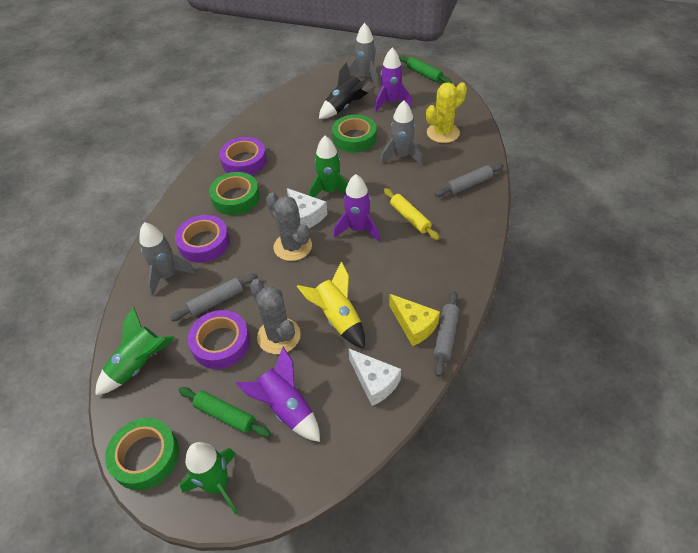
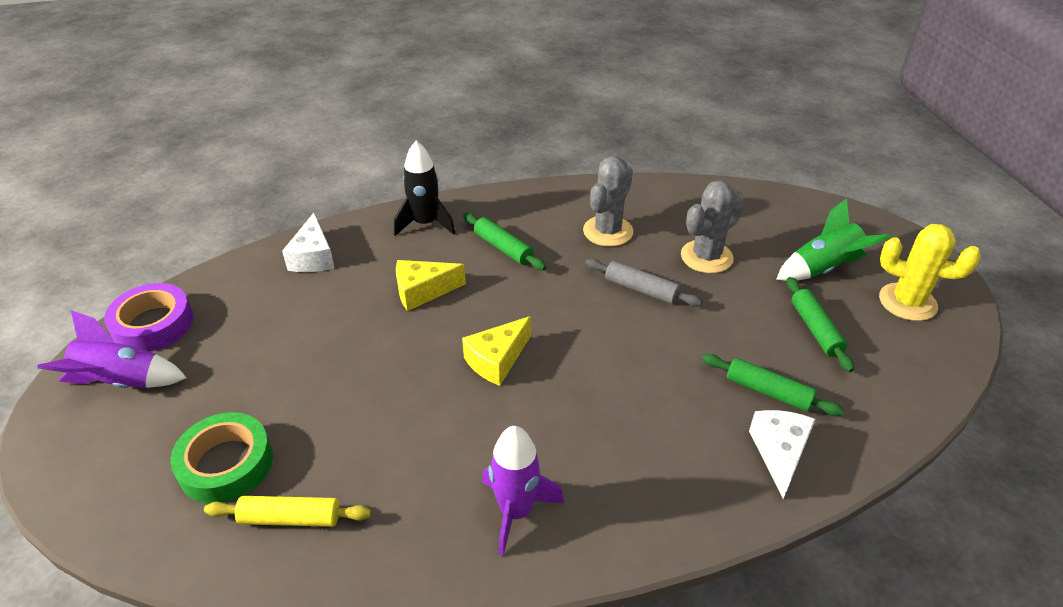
green rocket: 3 -> 1
green rolling pin: 2 -> 3
green tape: 3 -> 1
grey rocket: 3 -> 0
grey rolling pin: 3 -> 1
purple rocket: 3 -> 2
purple tape: 3 -> 1
yellow cheese: 1 -> 2
yellow rocket: 1 -> 0

